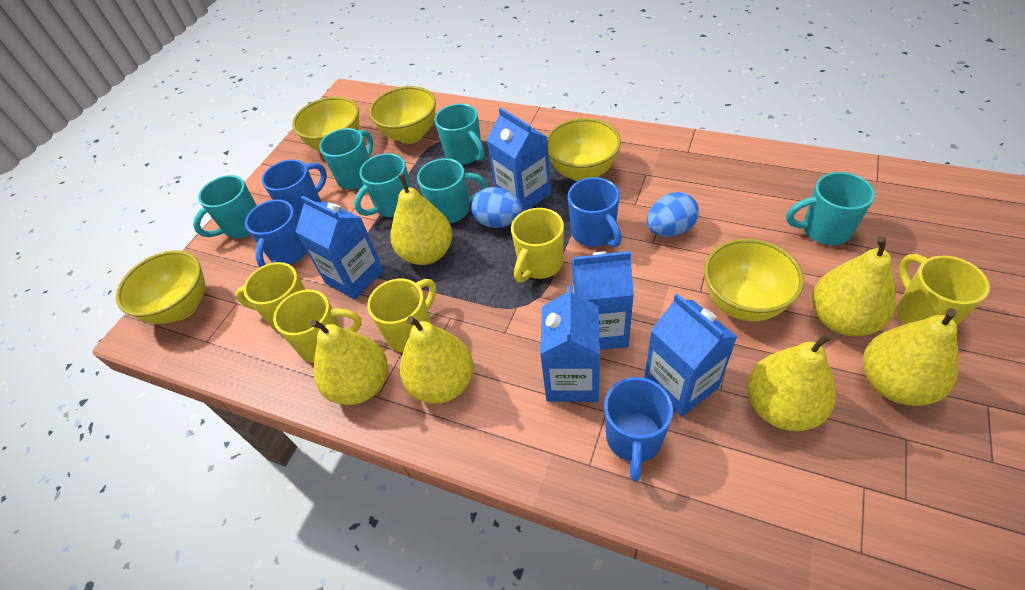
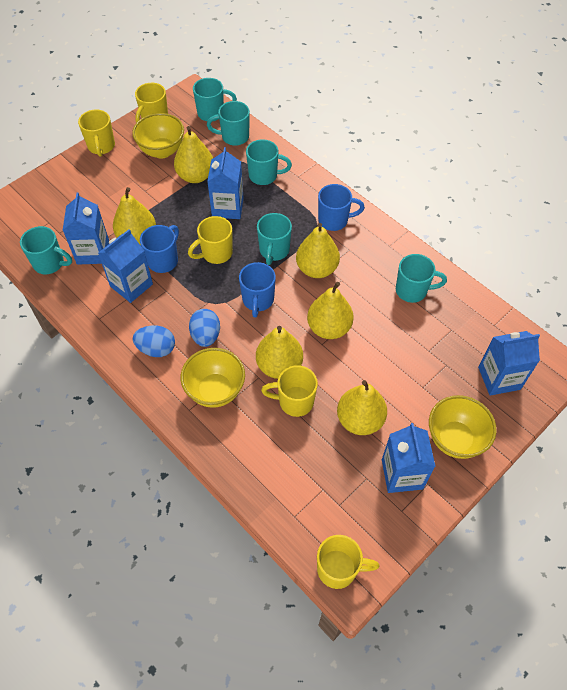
blue mug: 4 -> 3
yellow bowl: 5 -> 3

